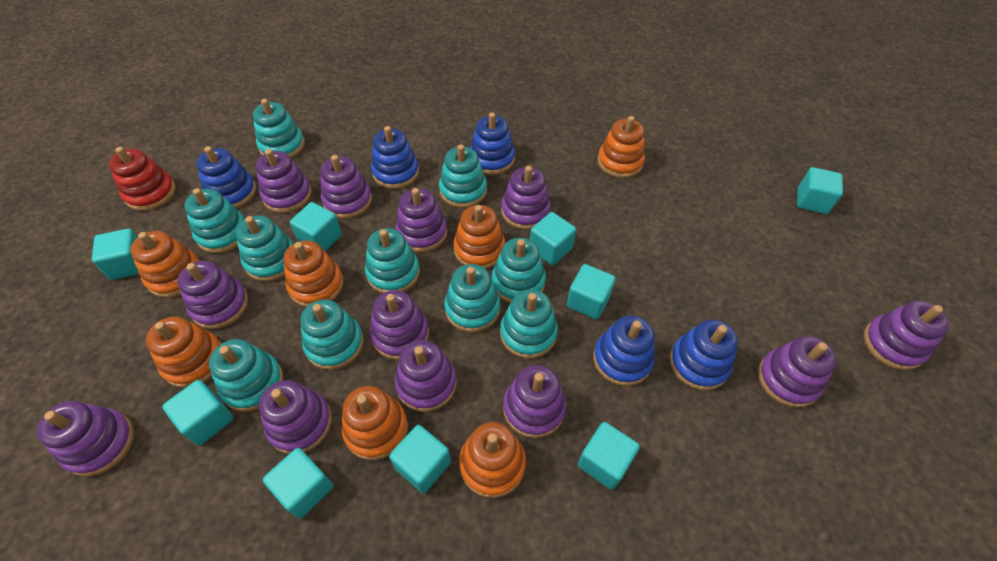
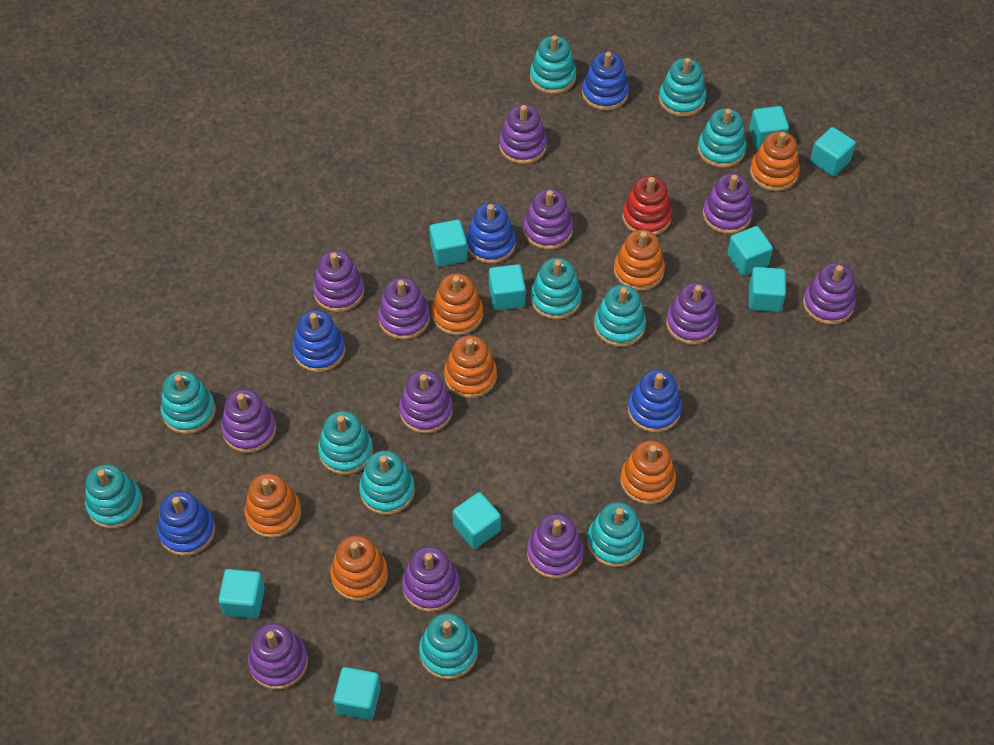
turquoise stacking toy: 10 -> 11

